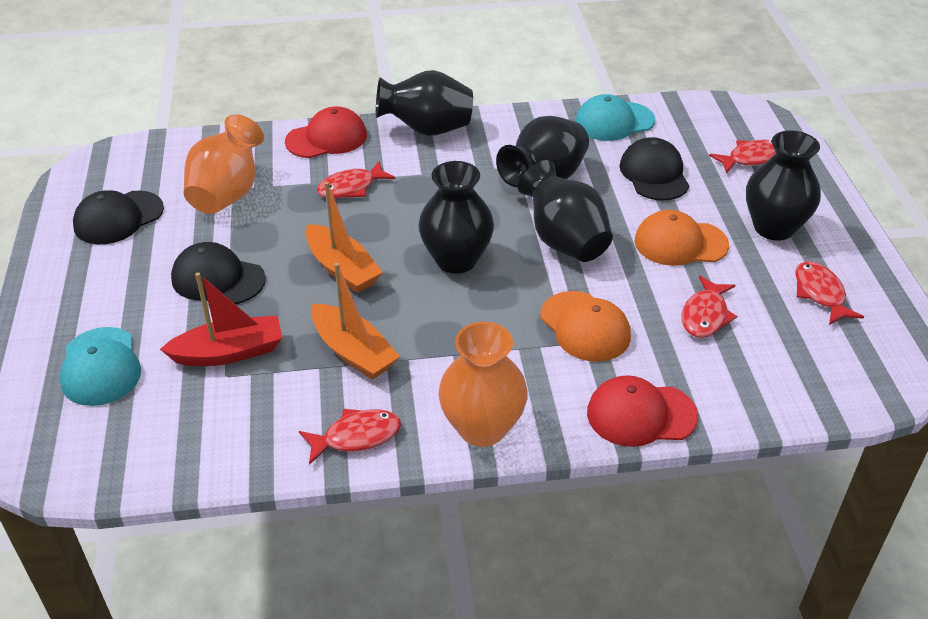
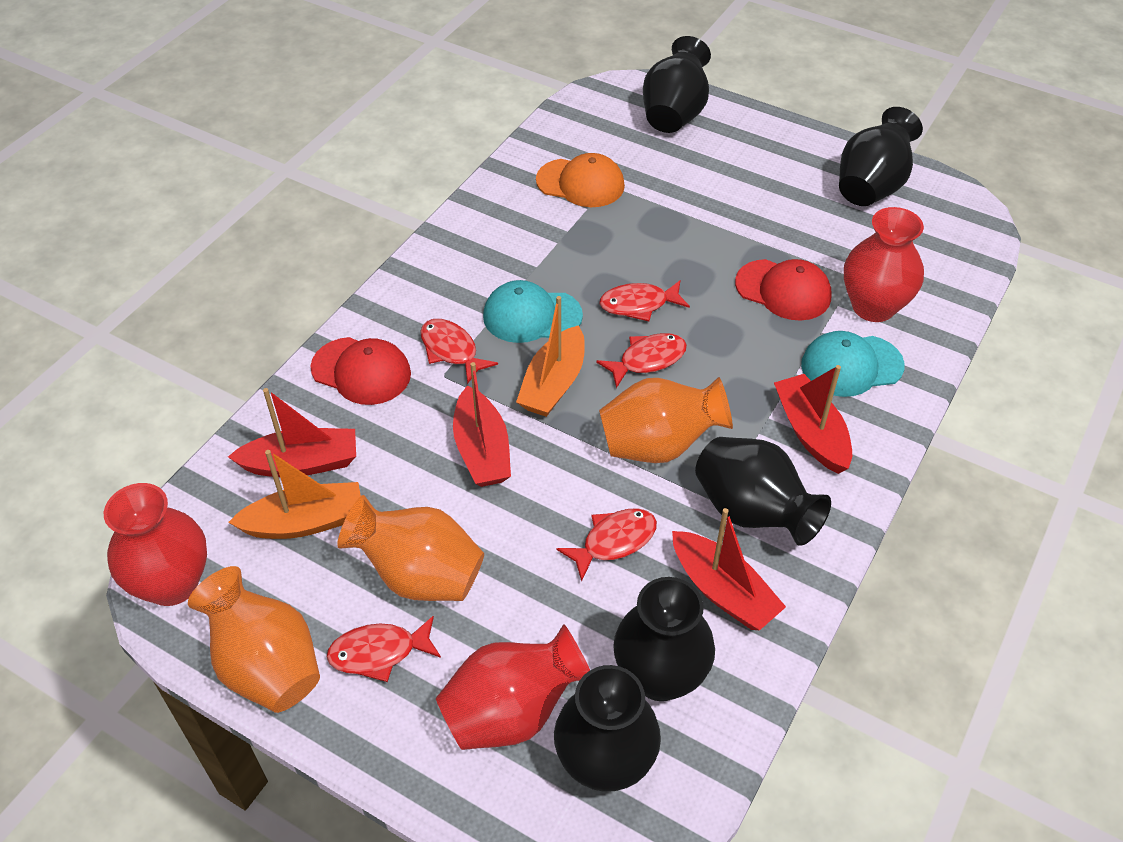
black cap: 3 -> 0
orange cap: 2 -> 1
orange vase: 2 -> 3
red boat: 1 -> 4
red vase: 0 -> 3

